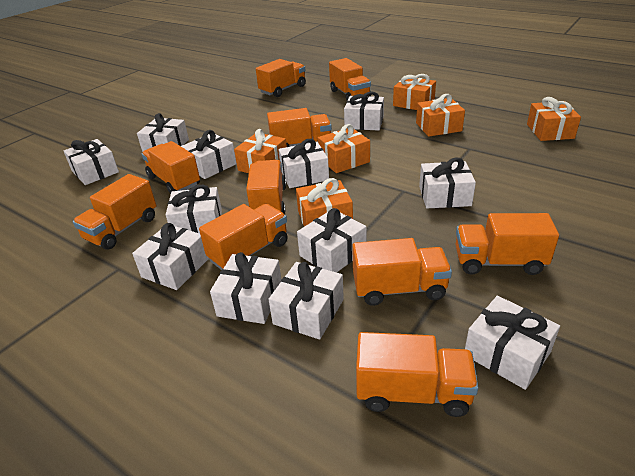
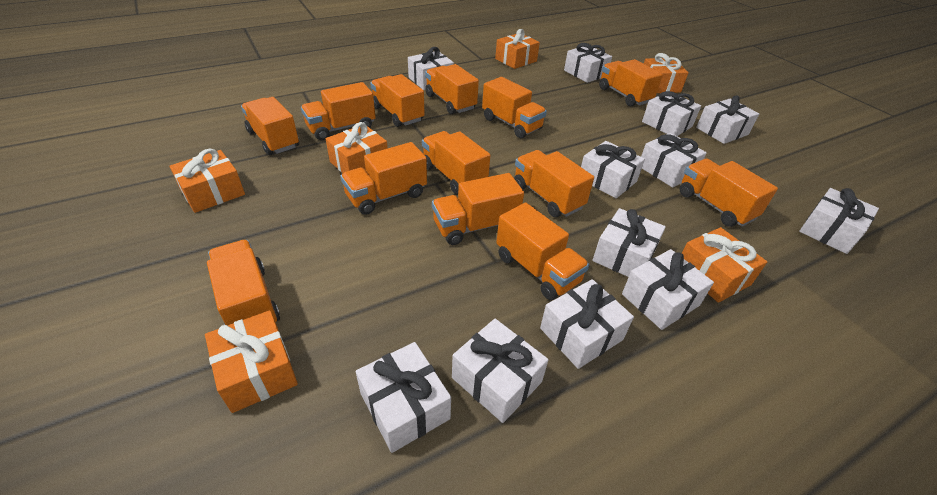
orange truck: 10 -> 13

